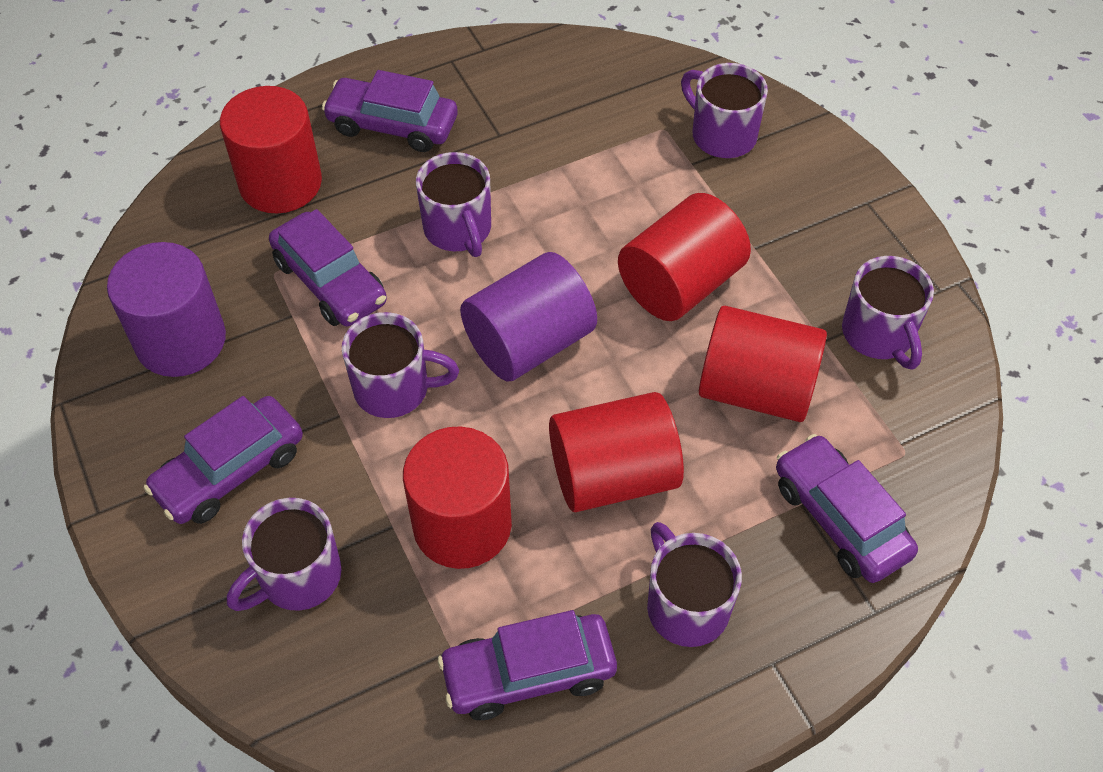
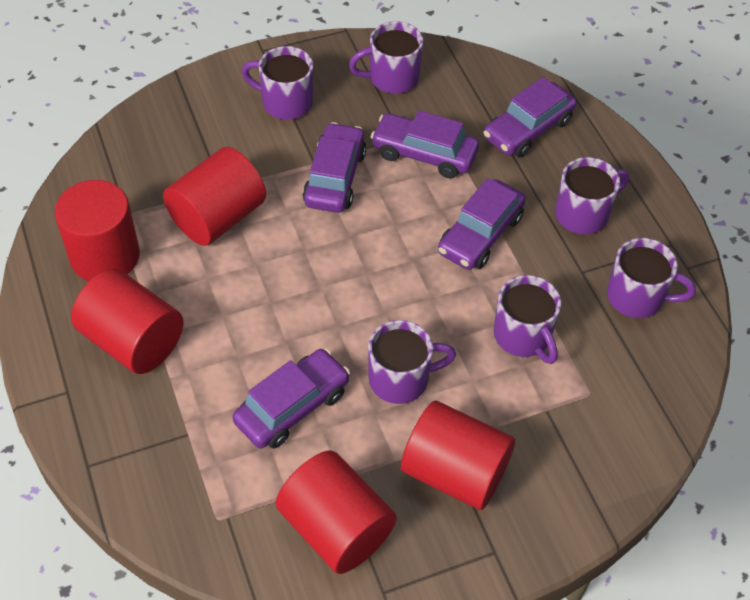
purple cylinder: 2 -> 0

